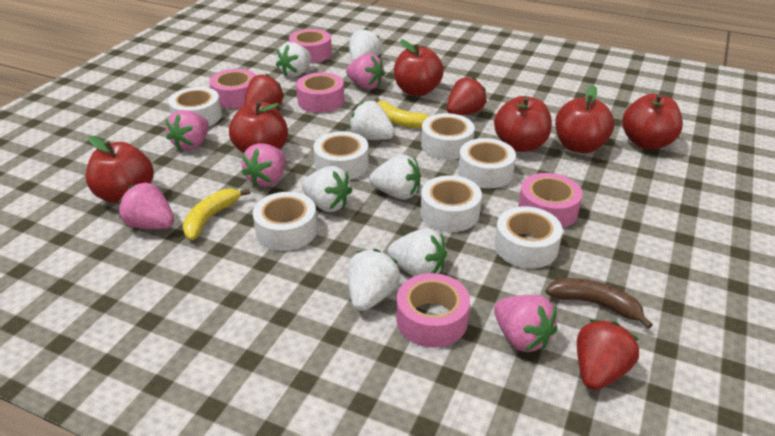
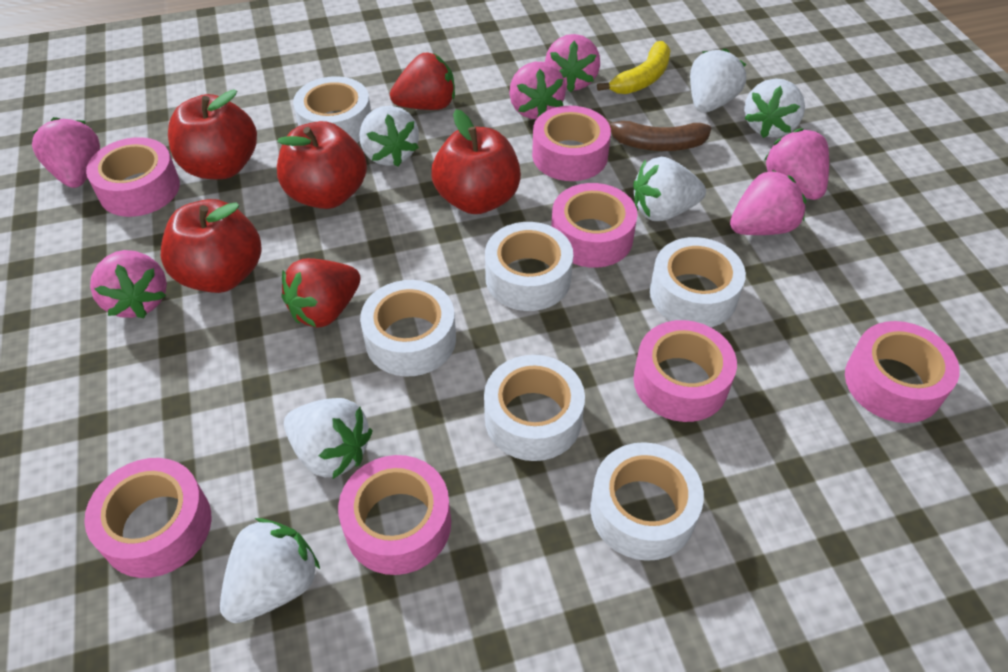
pink strawberry: 5 -> 6
pink tape: 5 -> 7
red apple: 6 -> 4
red strawberry: 3 -> 2
white strawberry: 7 -> 6
white tape: 7 -> 6
yellow banana: 2 -> 1

